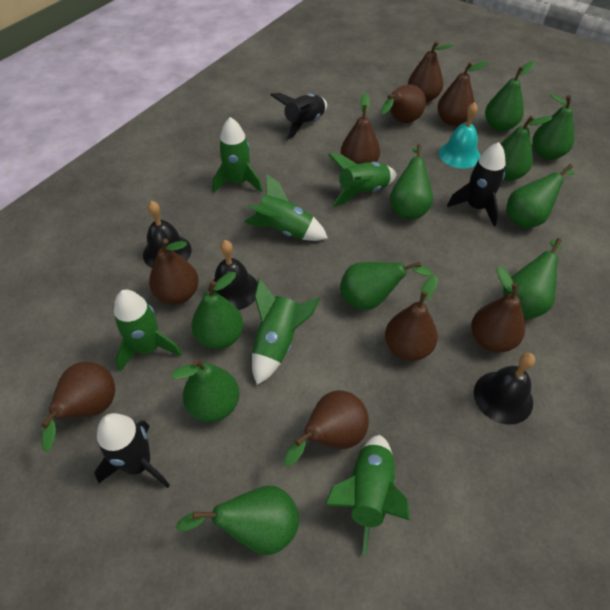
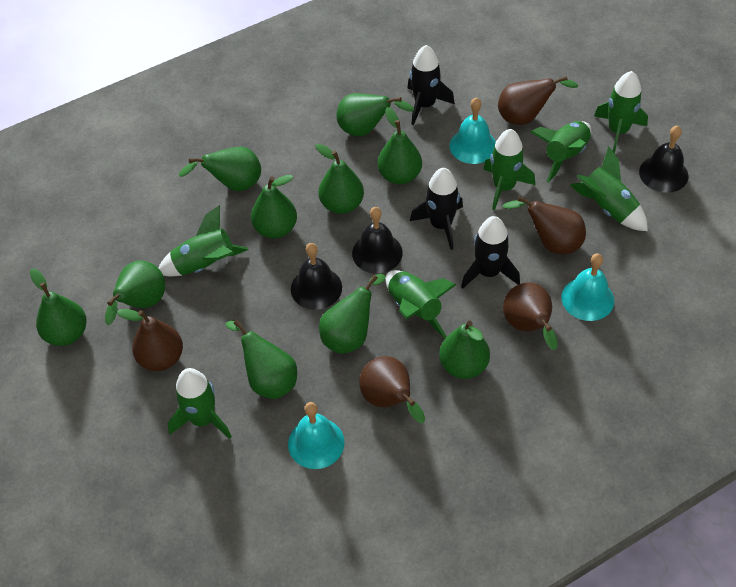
brown pear: 9 -> 5
green rocket: 6 -> 7
turquoise bell: 1 -> 3

